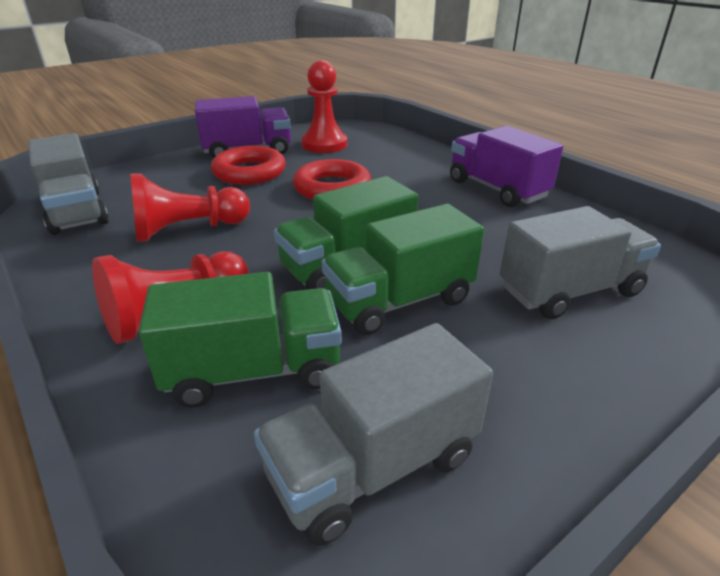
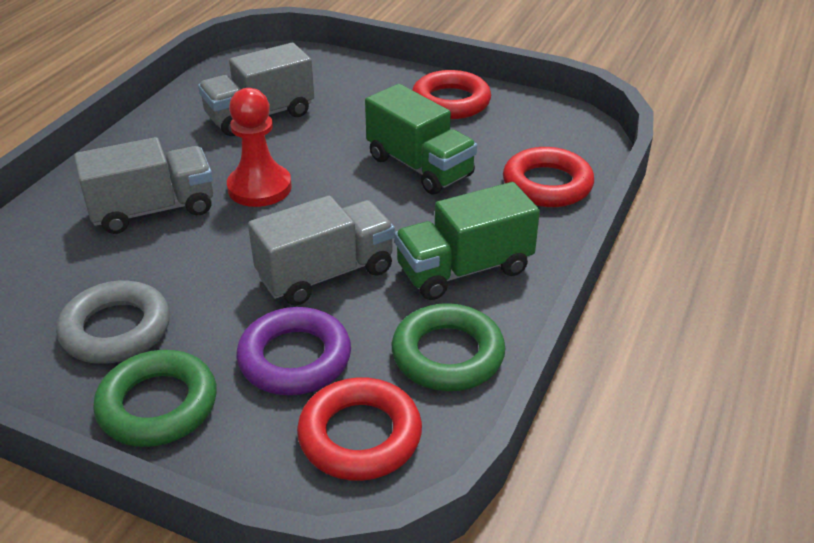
green ring: 0 -> 2
green truck: 3 -> 2
grey ring: 0 -> 1
purple ring: 0 -> 1
purple truck: 2 -> 0
red pawn: 3 -> 1
red ring: 2 -> 3

